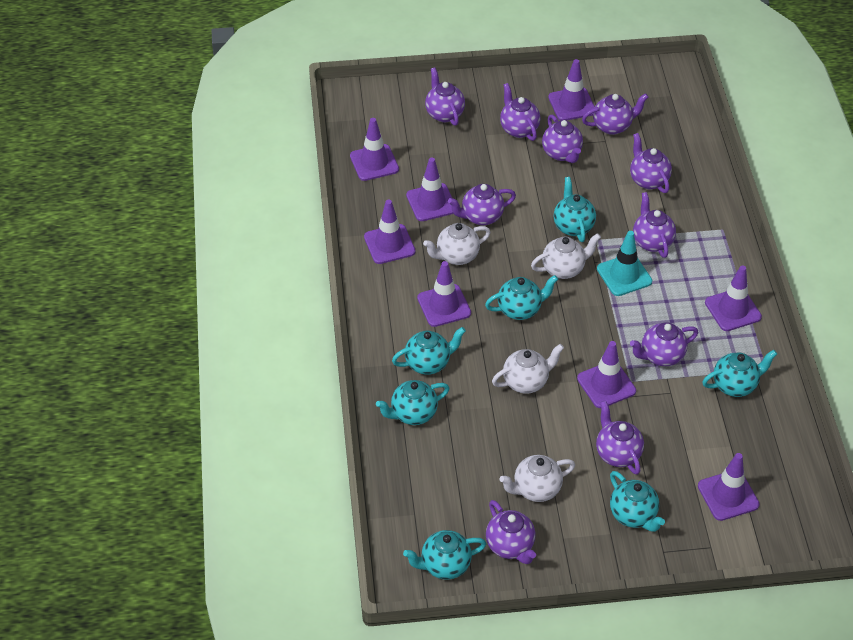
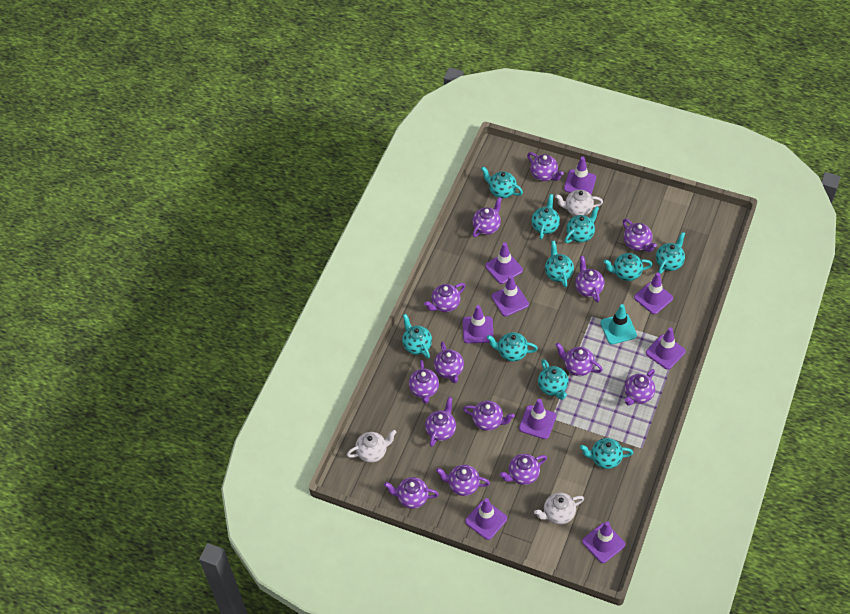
purple teapot: 10 -> 14
purple traffic cone: 8 -> 9
turquoise teapot: 7 -> 10
white teapot: 4 -> 3

